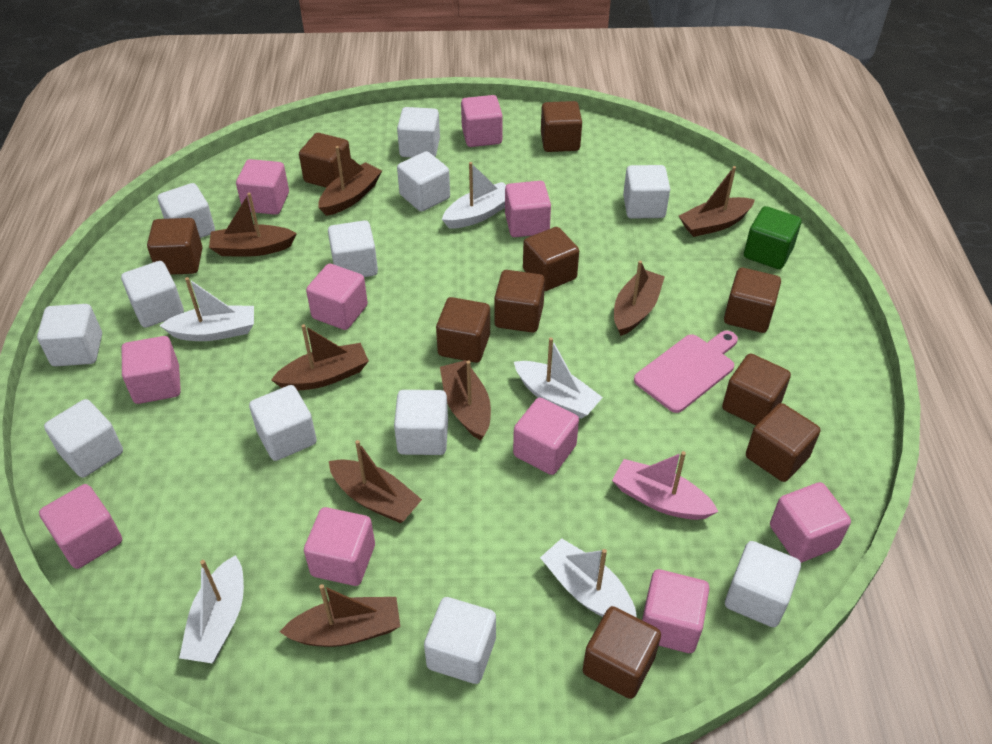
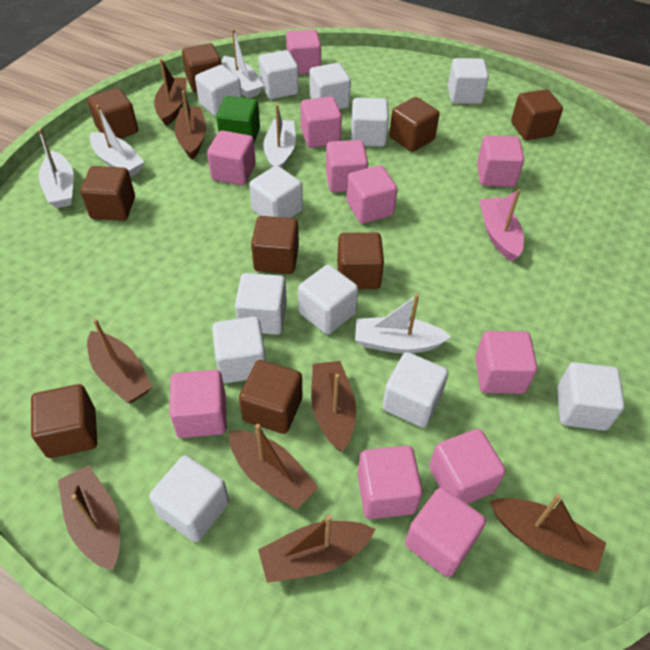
brown cube: 10 -> 9
pink cube: 10 -> 11
pink cutting board: 1 -> 0

